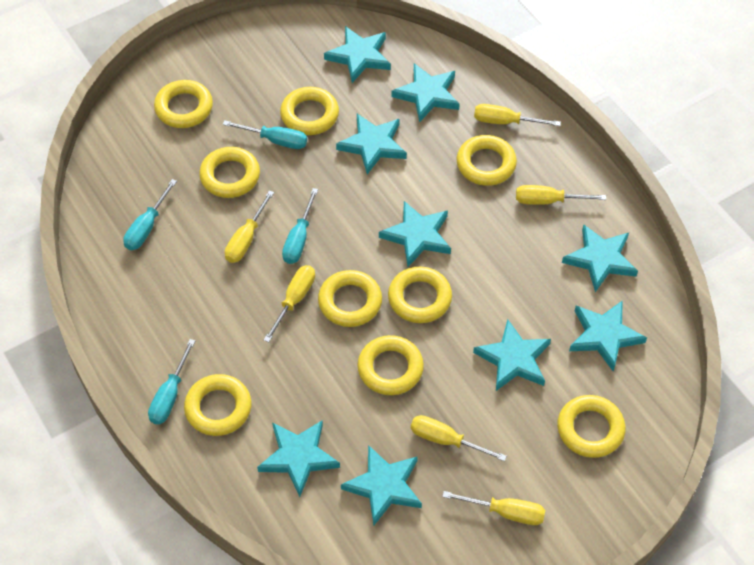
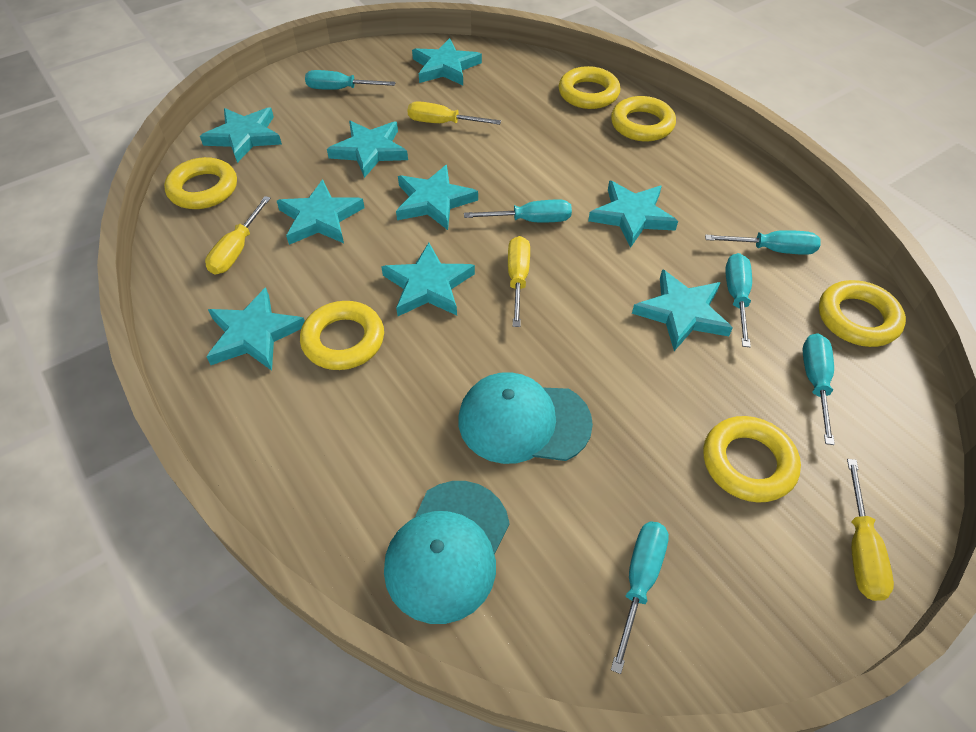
turquoise cap: 0 -> 2
turquoise screwdriver: 4 -> 6
yellow ring: 9 -> 6
yellow screwdriver: 6 -> 4

